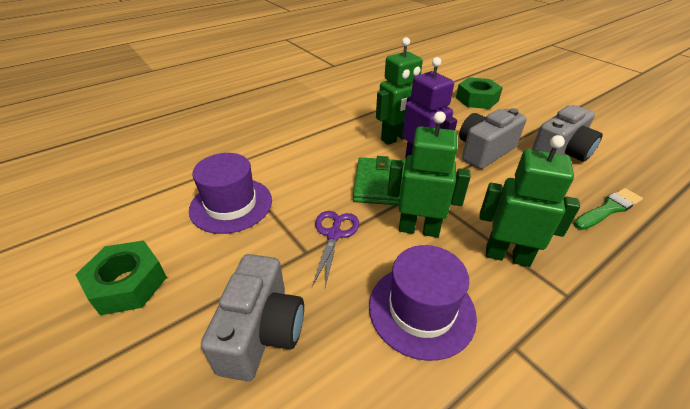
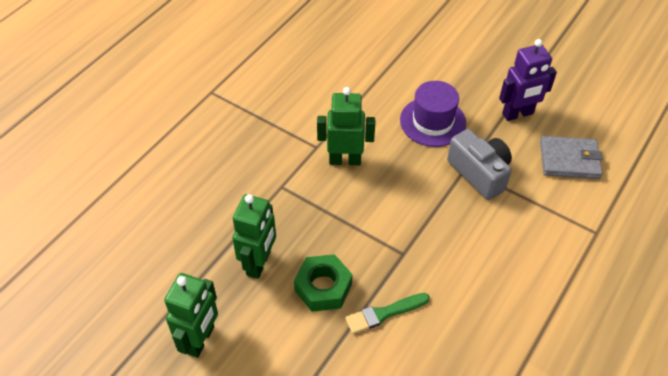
green nut: 2 -> 1
green wallet: 1 -> 0
grey camera: 3 -> 1
grey wallet: 0 -> 1
purple hat: 2 -> 1
purple scissors: 1 -> 0

